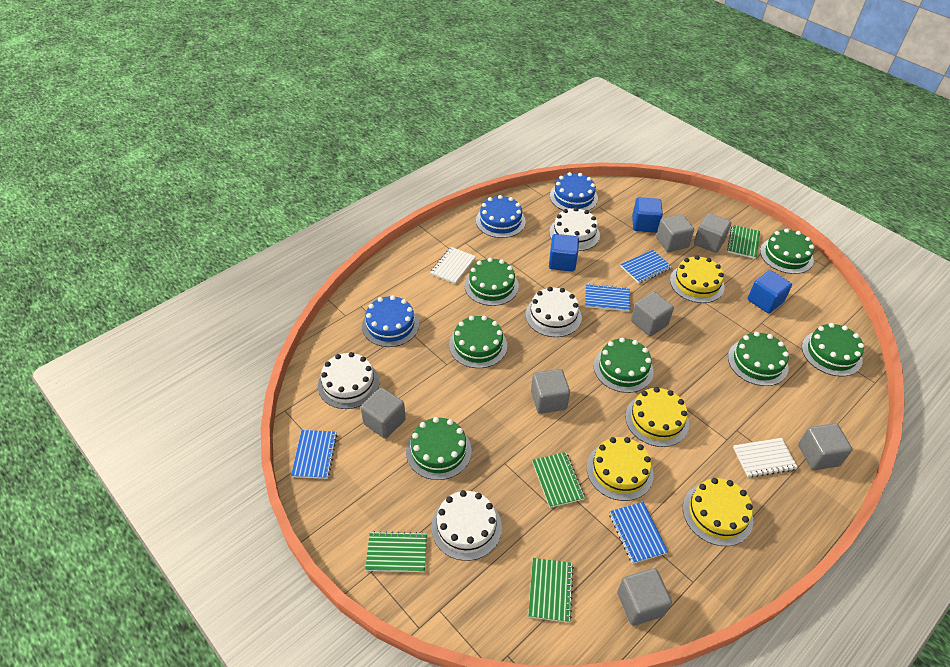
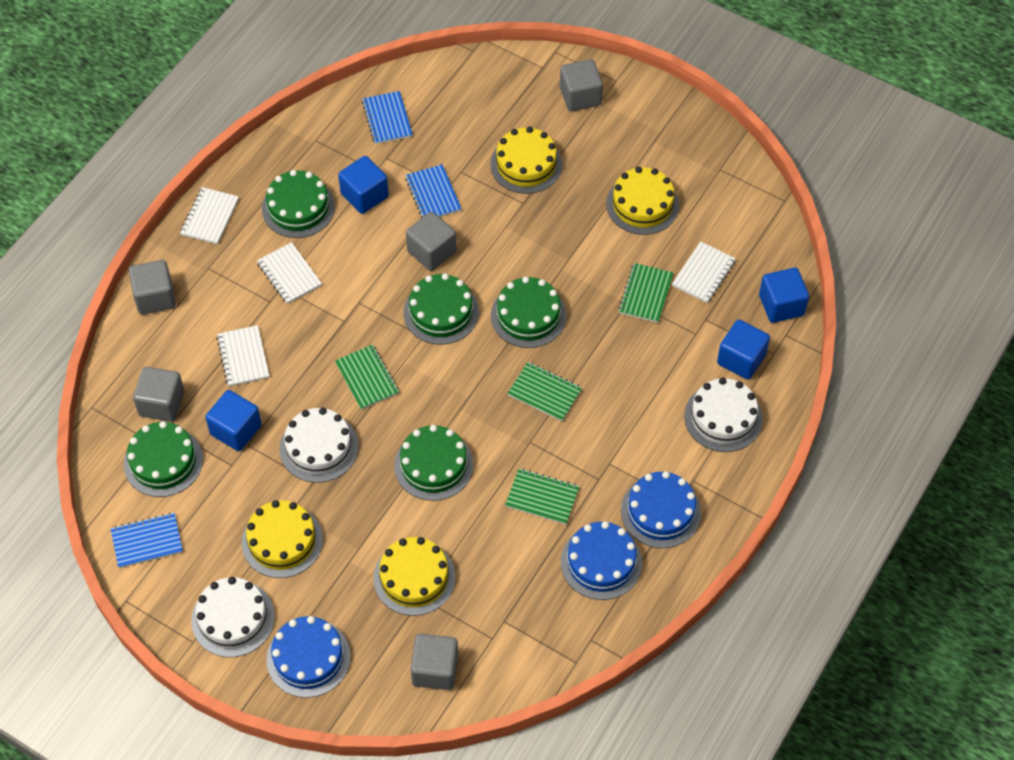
blue cube: 3 -> 4
blue notebook: 4 -> 3
green cake: 7 -> 5
grey cube: 7 -> 5
white cake: 4 -> 3
white notebook: 2 -> 4

